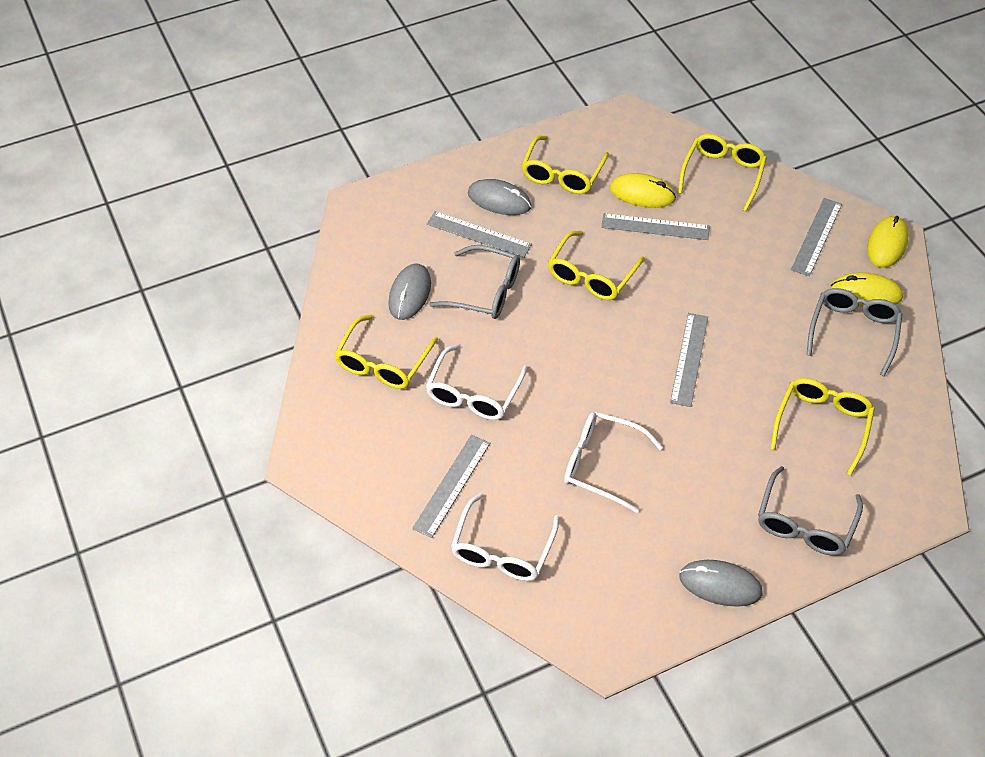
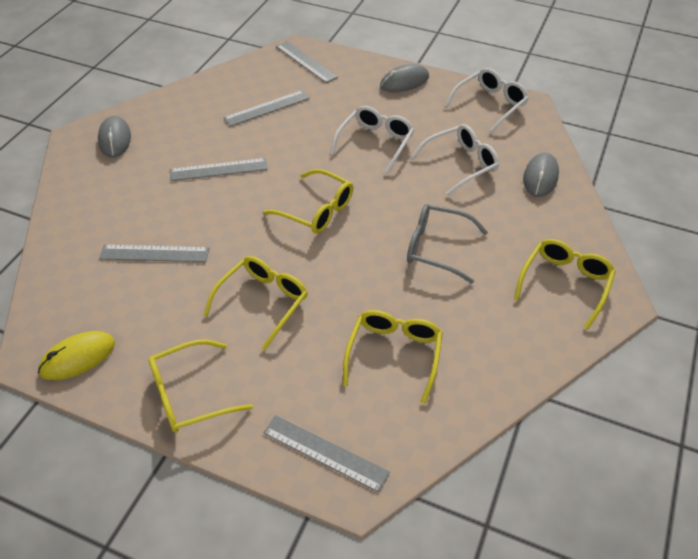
grey glasses: 3 -> 1
yellow mouse: 3 -> 1

